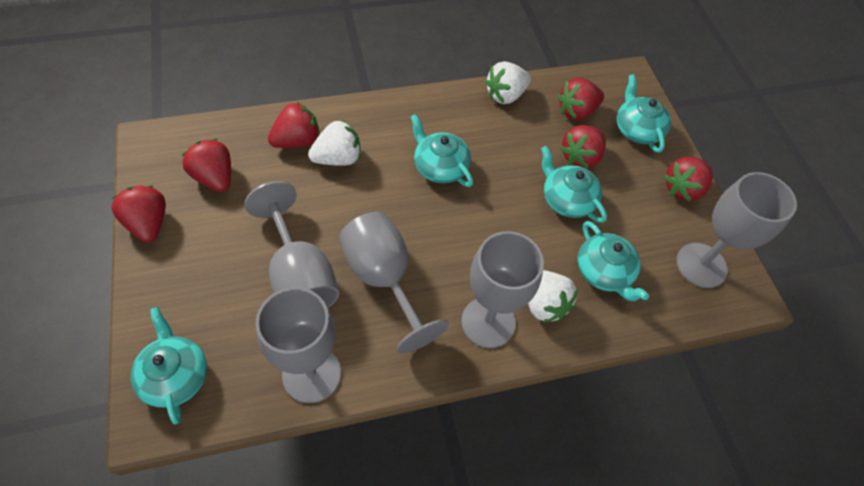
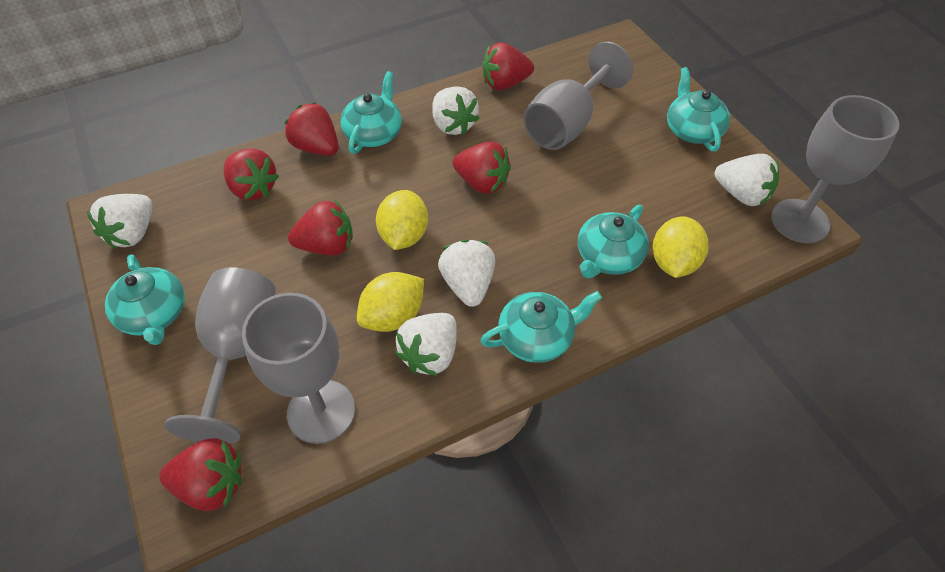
grey goblet: 5 -> 4
white strawberry: 3 -> 5
yellow lemon: 0 -> 3

